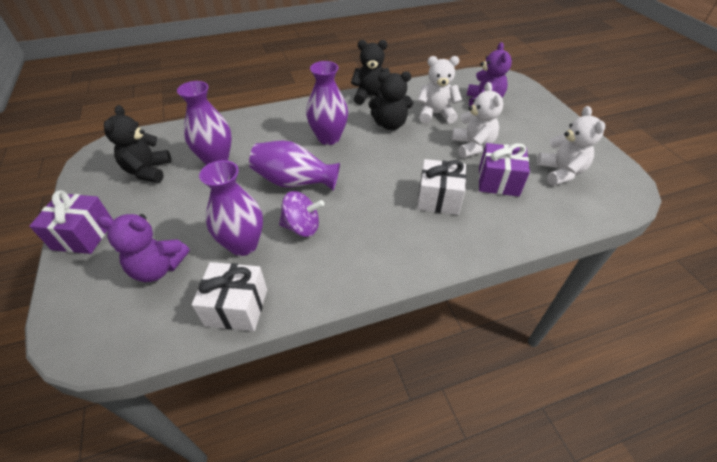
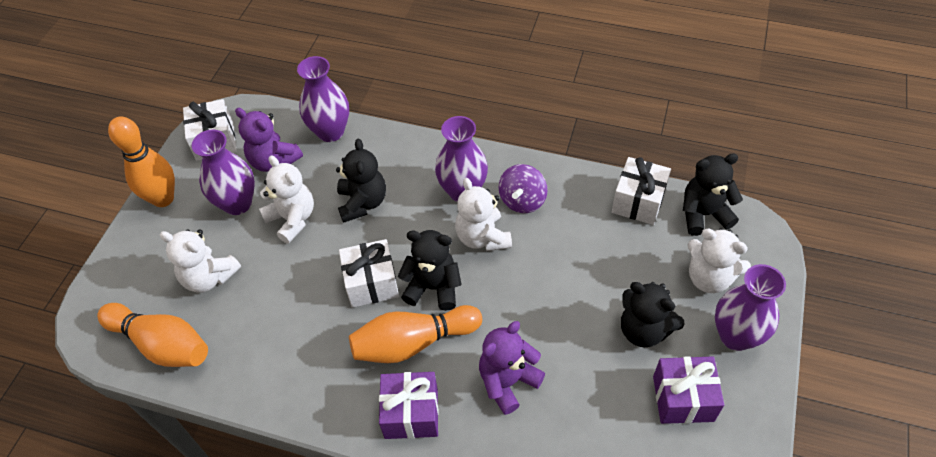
black teddy bear: 3 -> 4
orange bowling pin: 0 -> 3
white gift: 2 -> 3
white teddy bear: 3 -> 4

